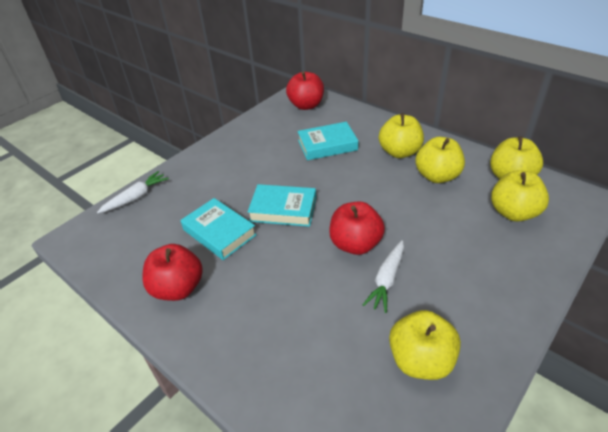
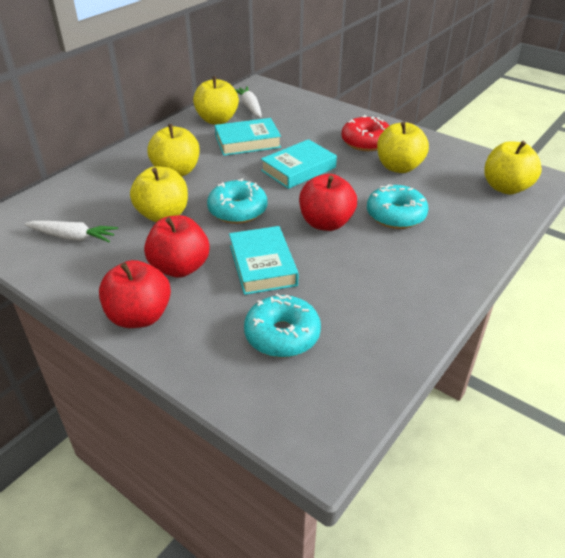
red donut: 0 -> 1
turquoise donut: 0 -> 3

